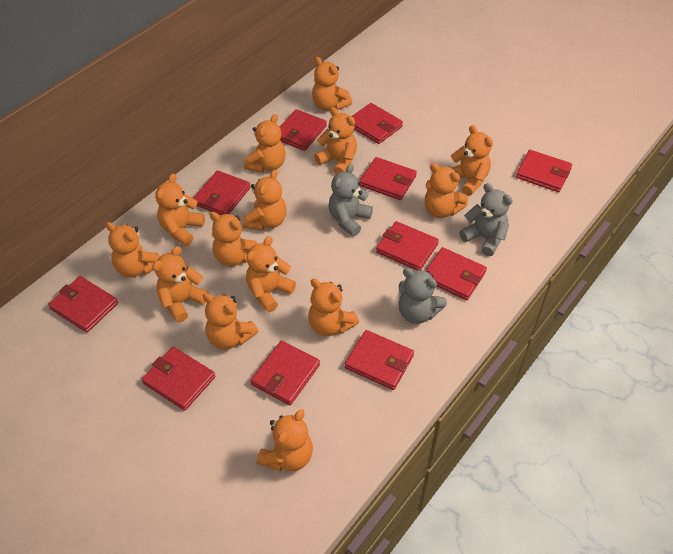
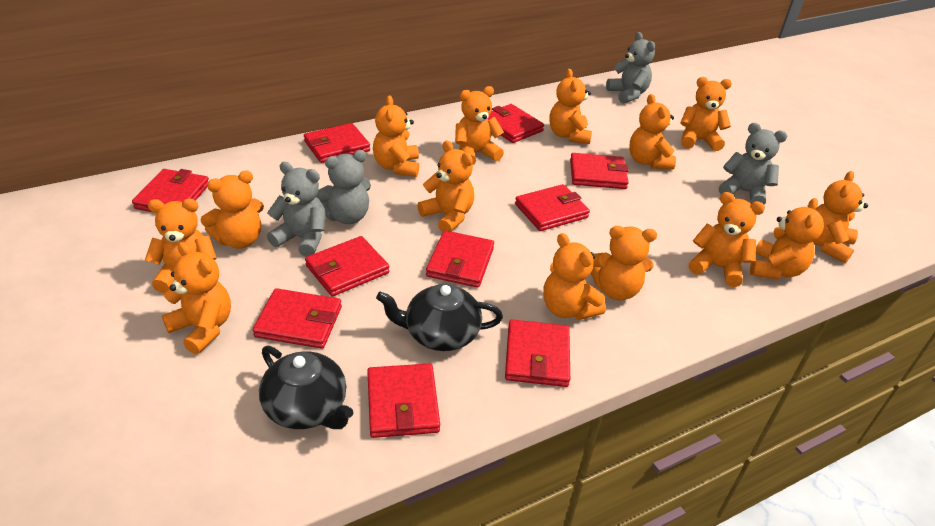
black teapot: 0 -> 2
grey teddy bear: 3 -> 4
red wallet: 11 -> 10

